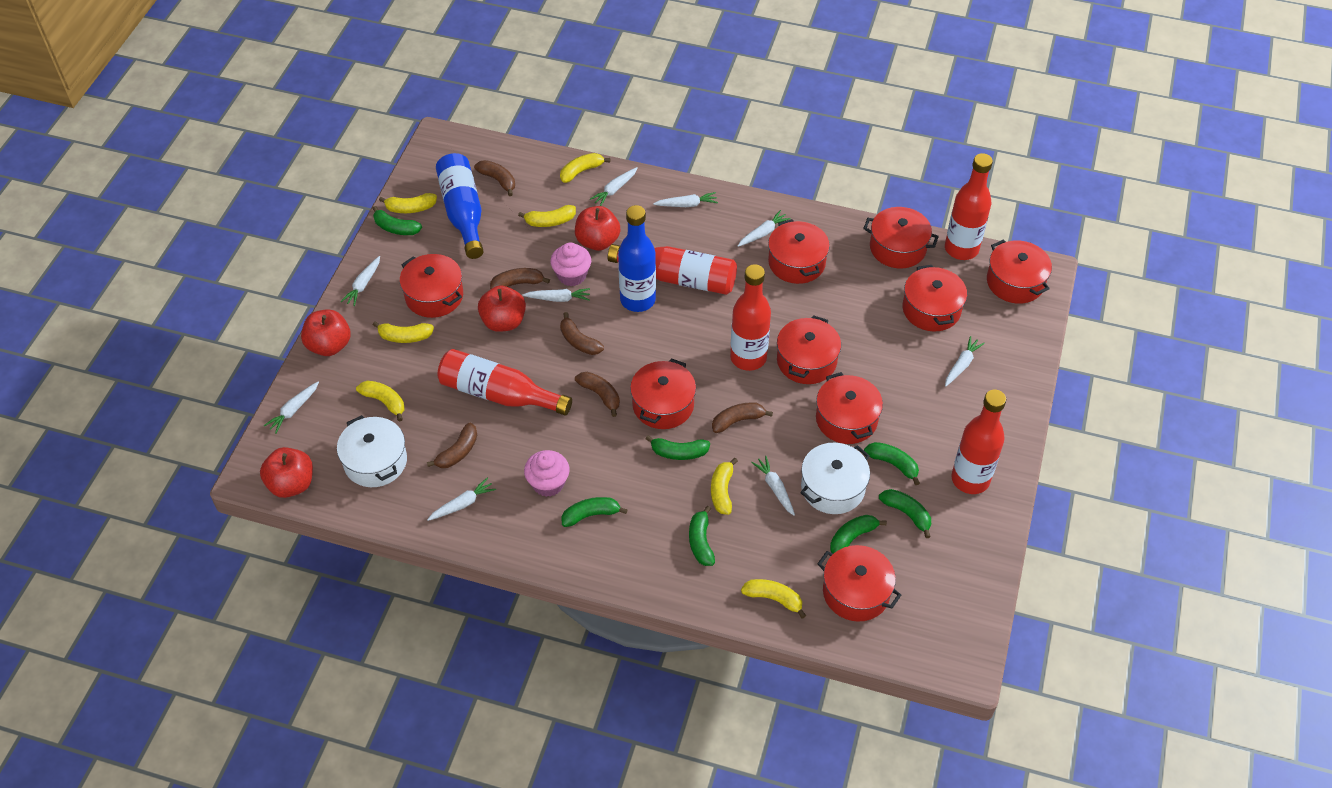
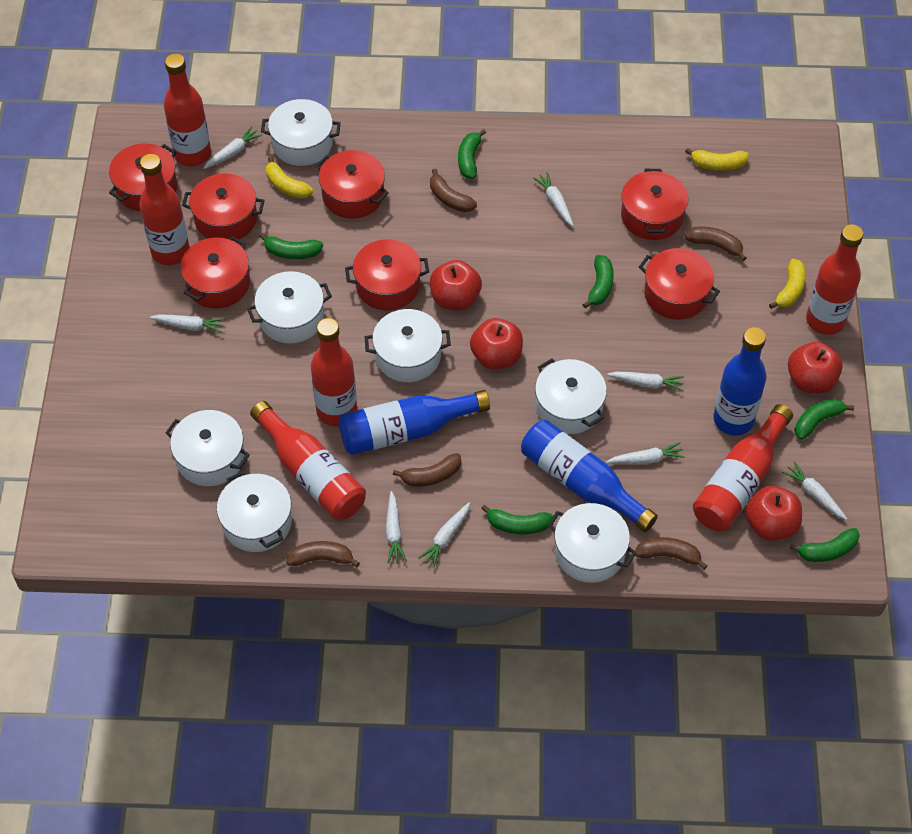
blue bottle: 2 -> 3
brown banana: 6 -> 5
green banana: 7 -> 6
pink cupcake: 2 -> 0
red bottle: 5 -> 6
red pot: 9 -> 7
white carrot: 9 -> 8
white pot: 2 -> 7
yellow banana: 7 -> 3

